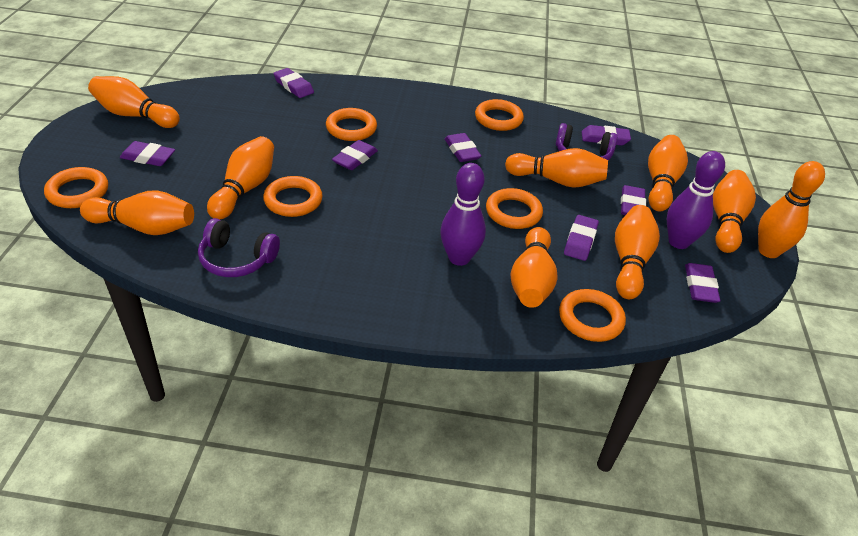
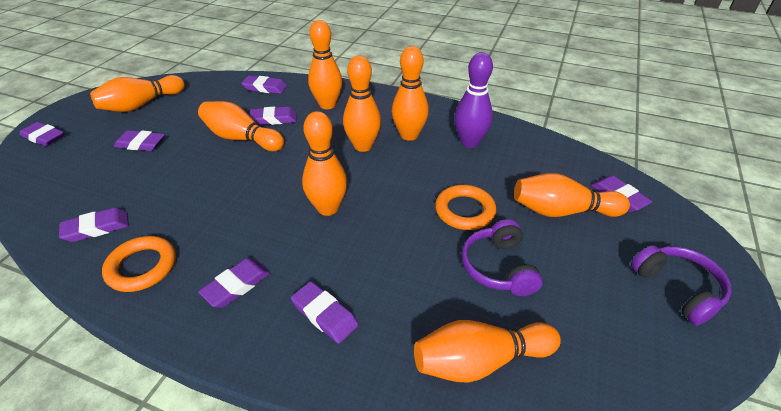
orange bowling pin: 9 -> 8
orange ring: 6 -> 2
purple bowling pin: 2 -> 1

